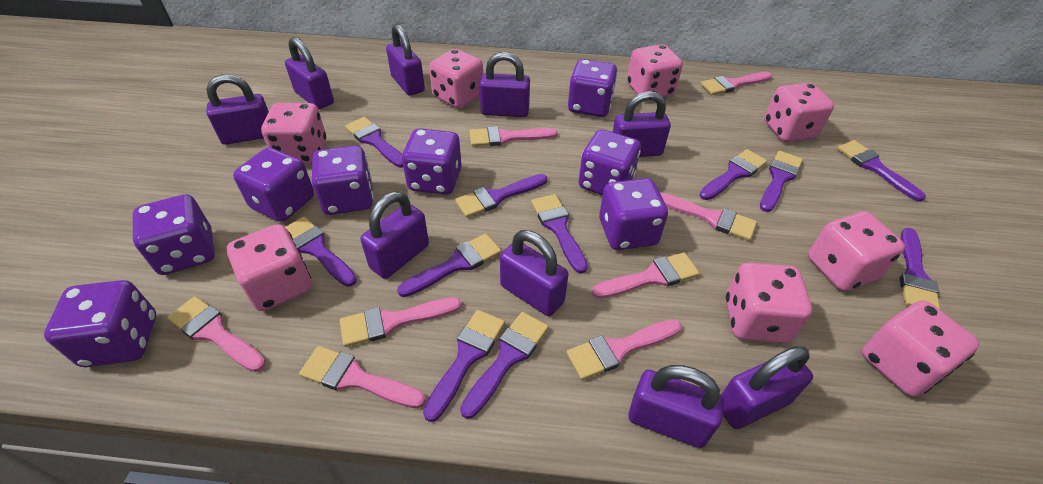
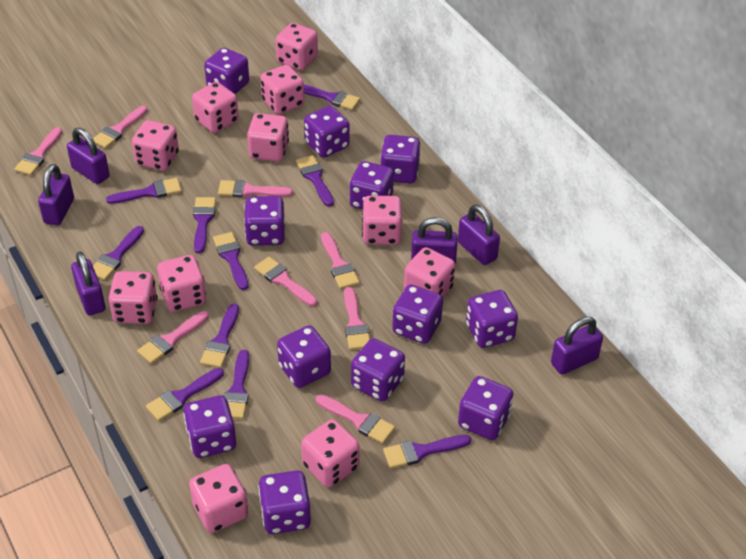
pink dice: 8 -> 11
purple brush: 11 -> 10
purple dice: 8 -> 12
purple padlock: 9 -> 6

